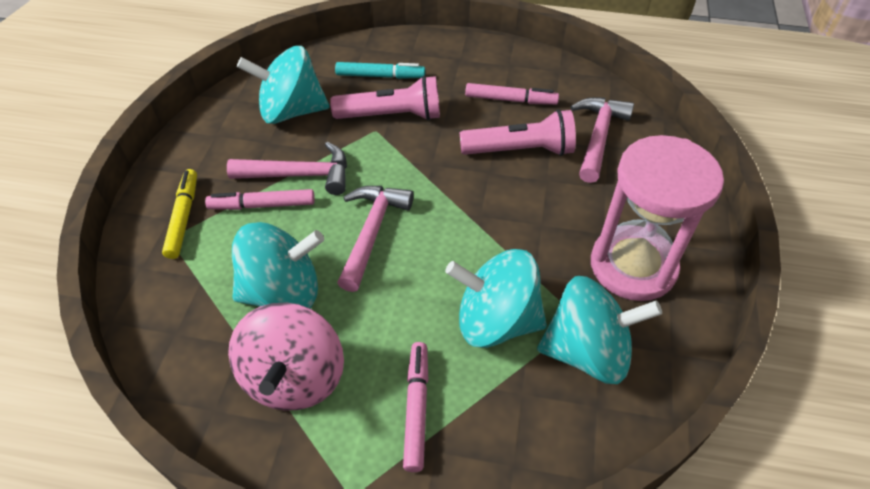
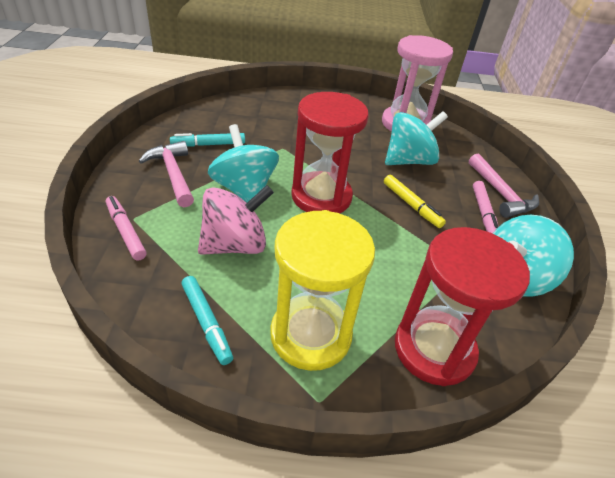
pink flashlight: 2 -> 0
pink hammer: 3 -> 2
pink marker: 3 -> 2
red hourglass: 0 -> 2
turquoise marker: 1 -> 2
turquoise spinning top: 4 -> 3
yellow hourglass: 0 -> 1

